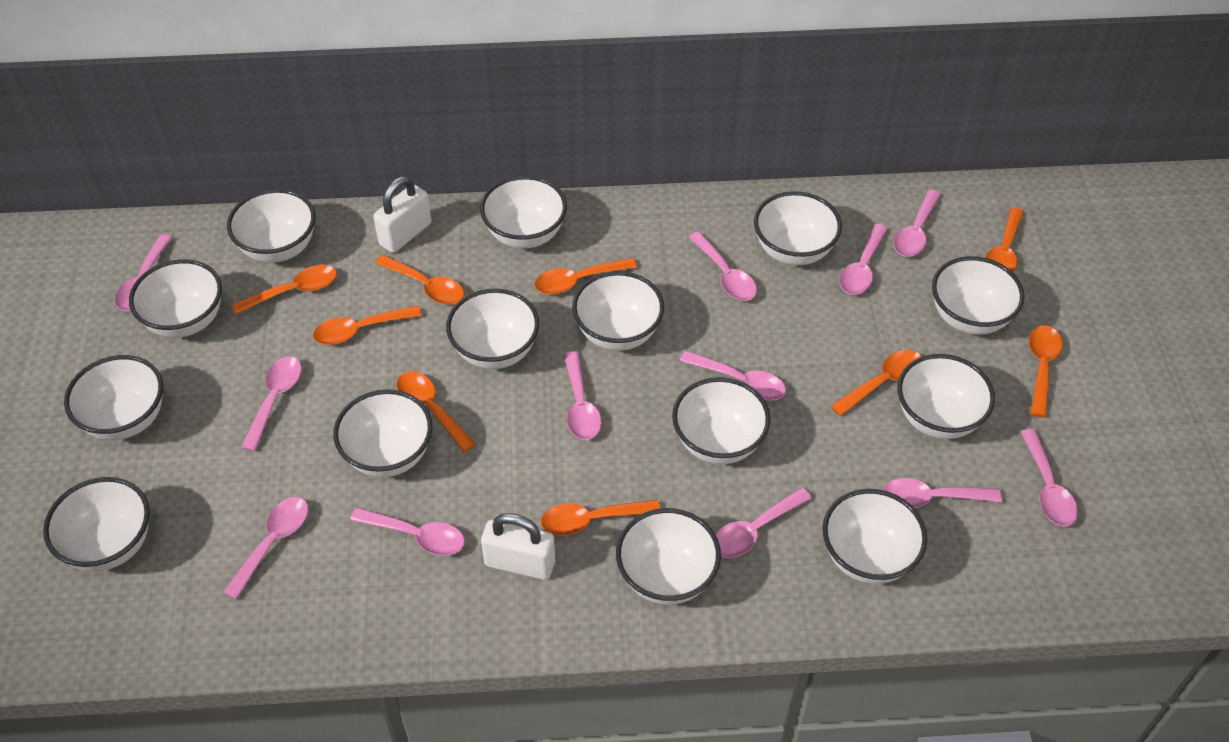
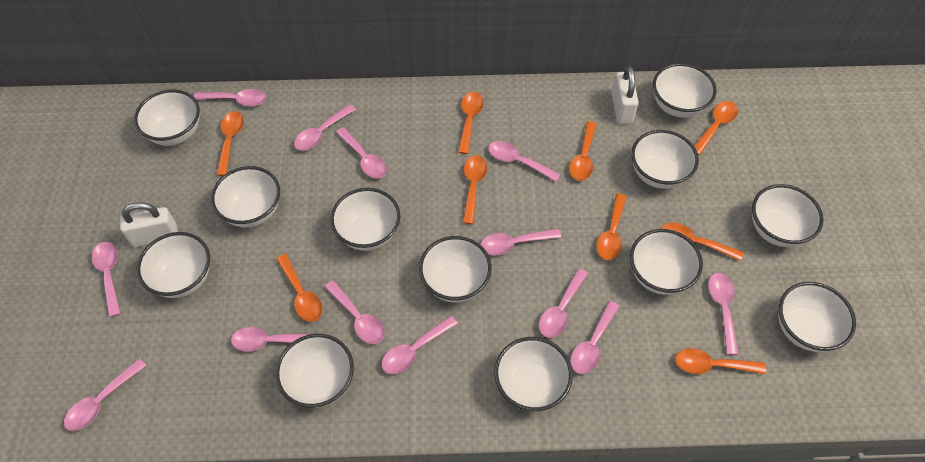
pink spoon: 12 -> 13
white bowl: 14 -> 12

